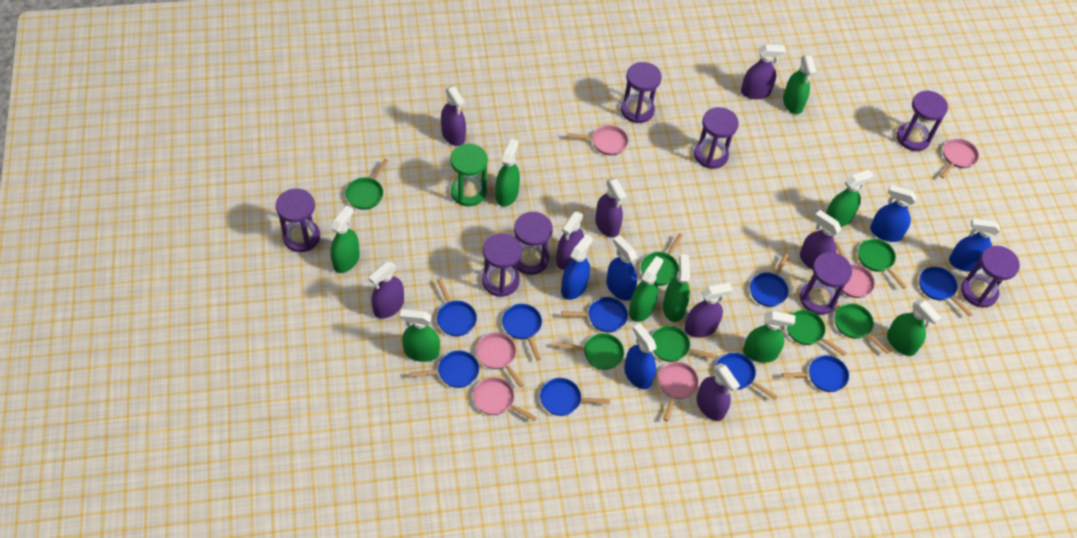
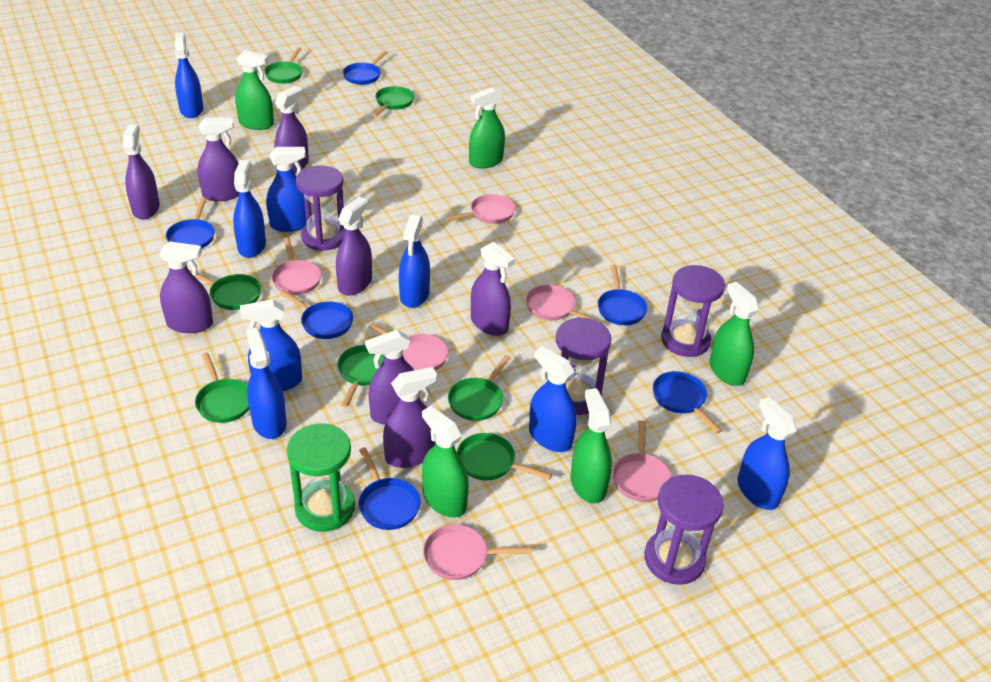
blue pan: 9 -> 6
blue spray bottle: 5 -> 8
green spray bottle: 9 -> 5
purple hourglass: 8 -> 4

